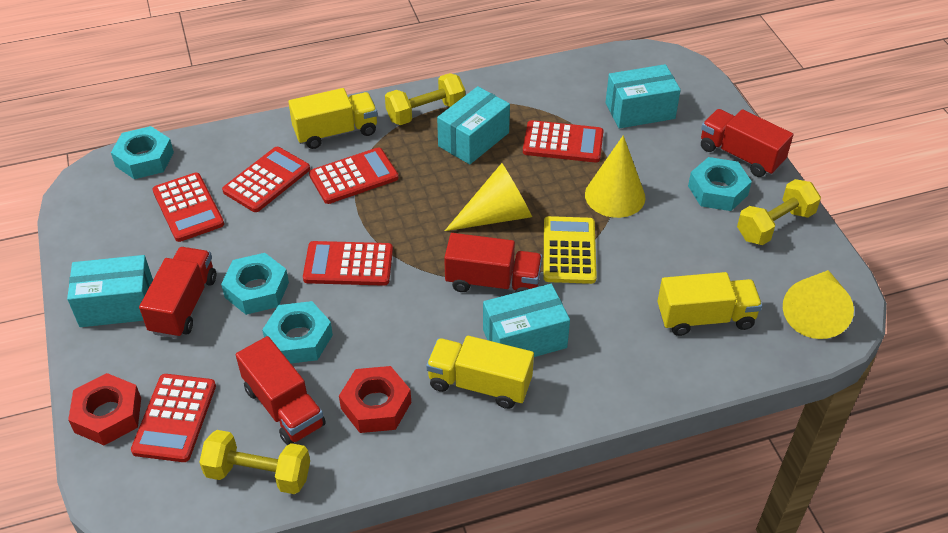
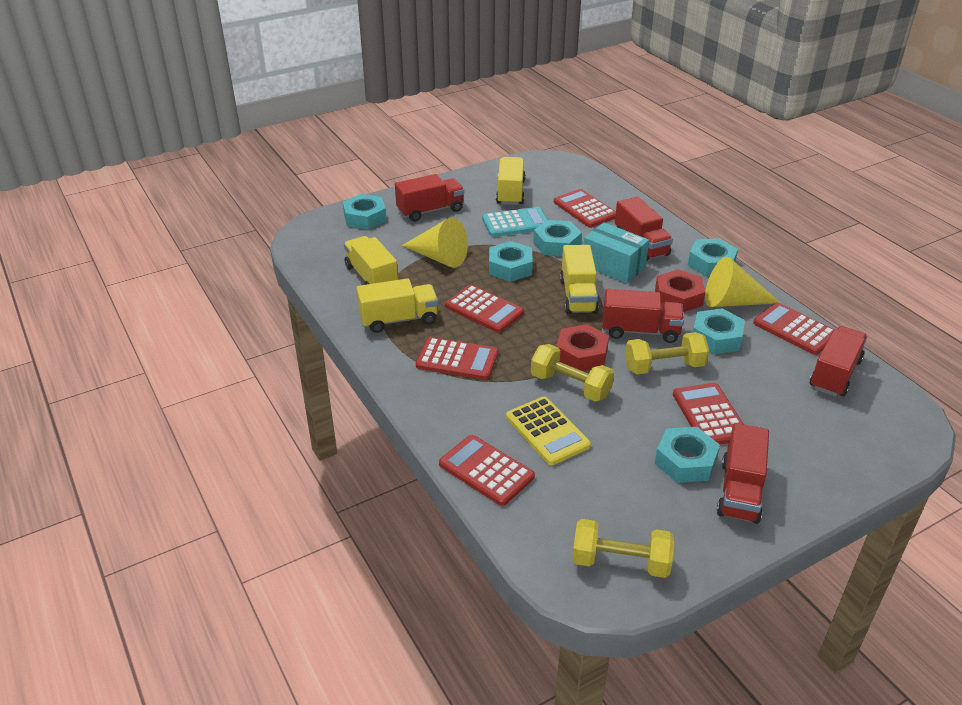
red truck: 4 -> 5
turquoise box: 4 -> 1
turquoise calculator: 0 -> 1
turquoise nut: 4 -> 6
yellow cone: 3 -> 2
yellow truck: 3 -> 4

